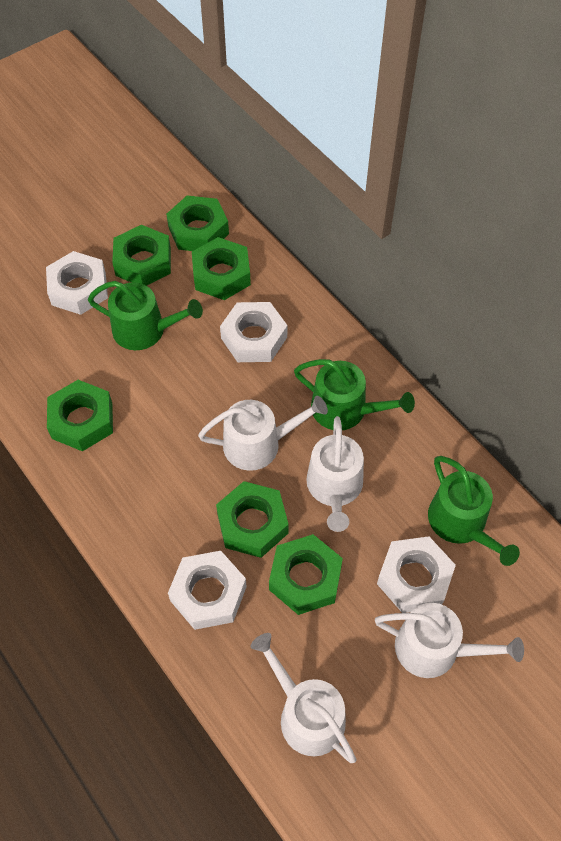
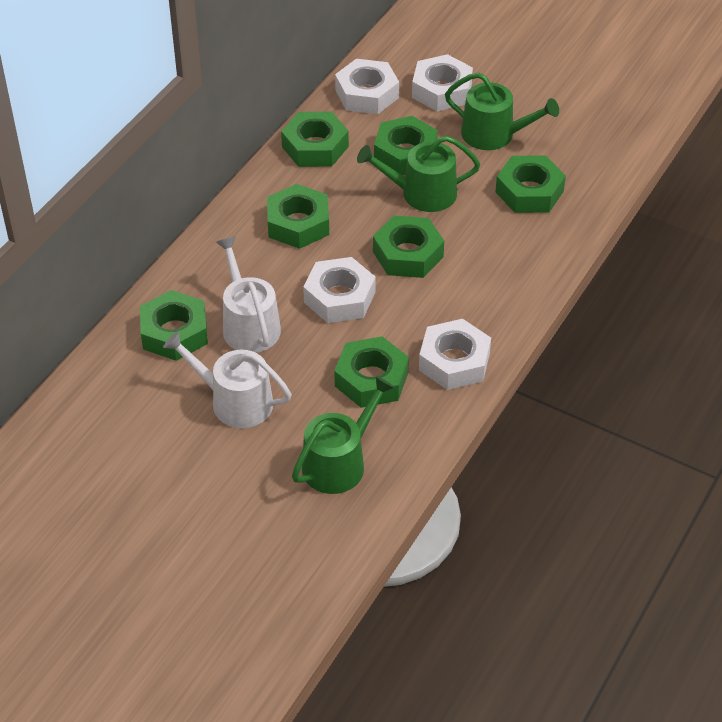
green nut: 6 -> 7
white watering can: 4 -> 2

